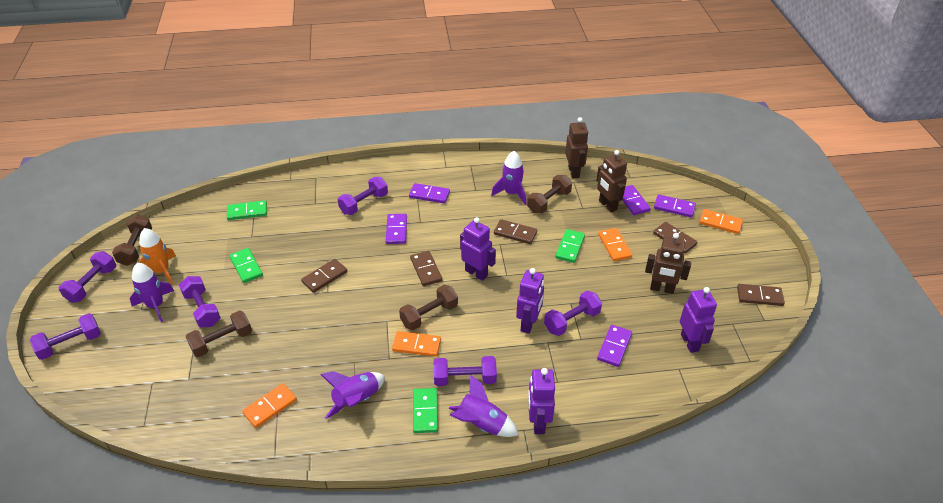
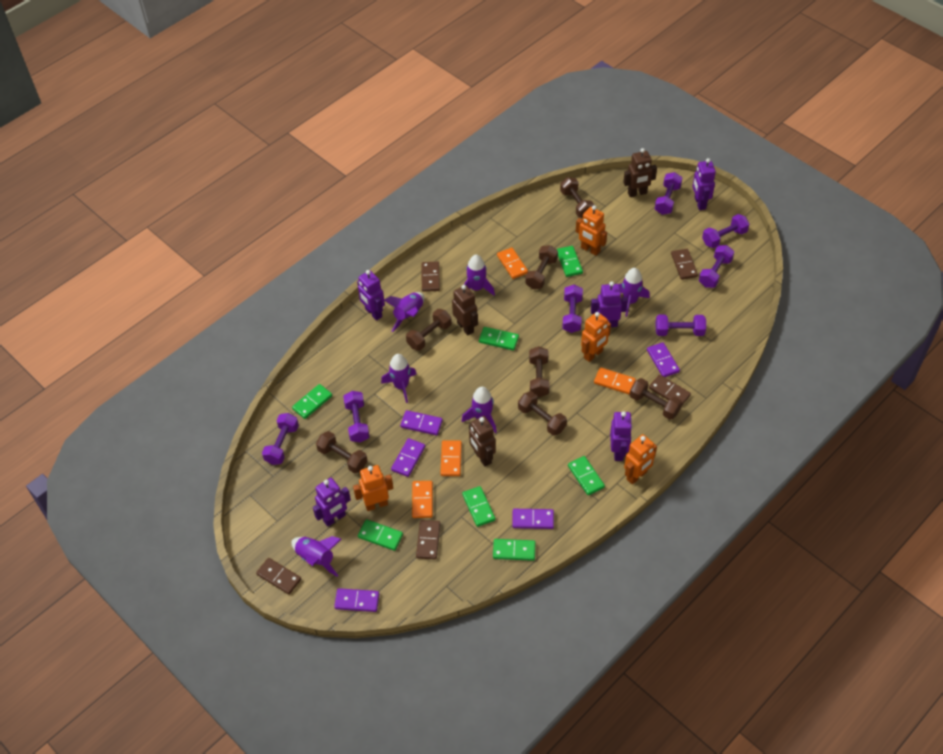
brown dumbbell: 4 -> 7
green domino: 4 -> 7
orange robot: 0 -> 4
orange rocket: 1 -> 0
purple dumbbell: 6 -> 7
purple robot: 4 -> 5
purple rocket: 4 -> 6

